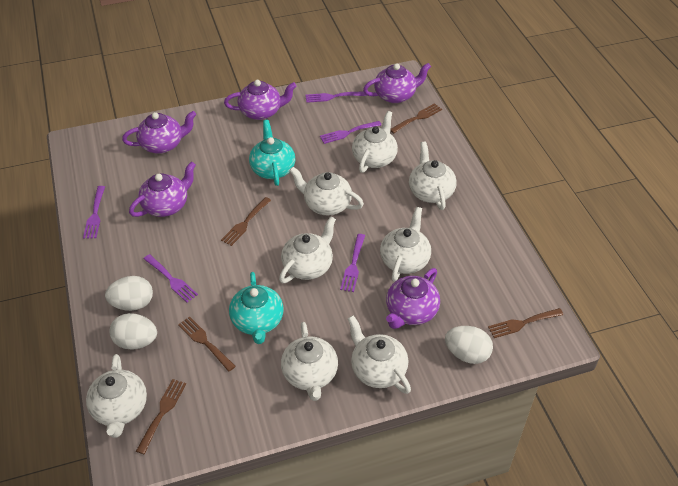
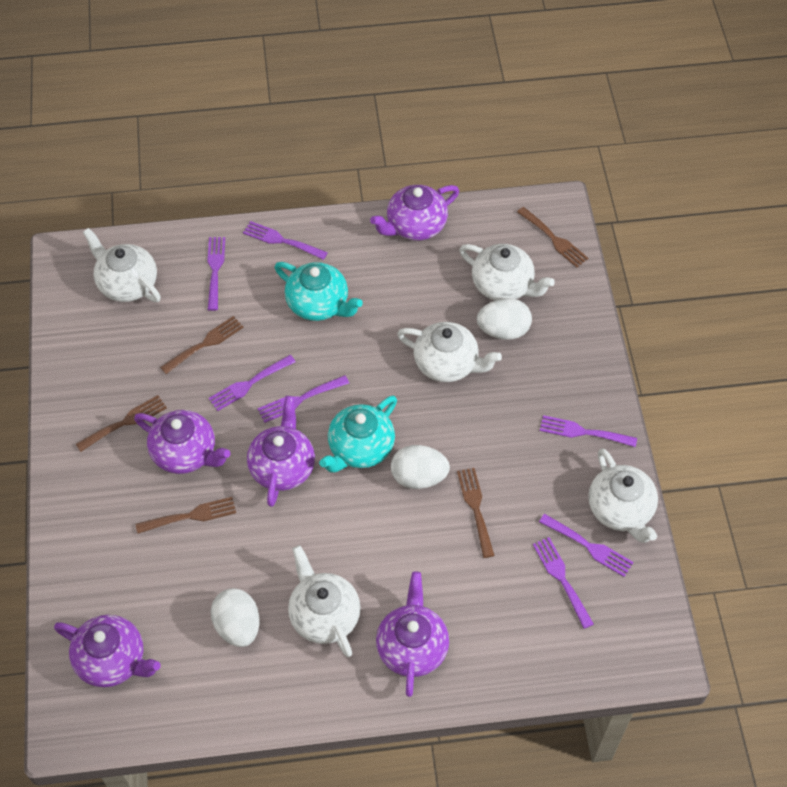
purple fork: 5 -> 7
white teapot: 8 -> 5

